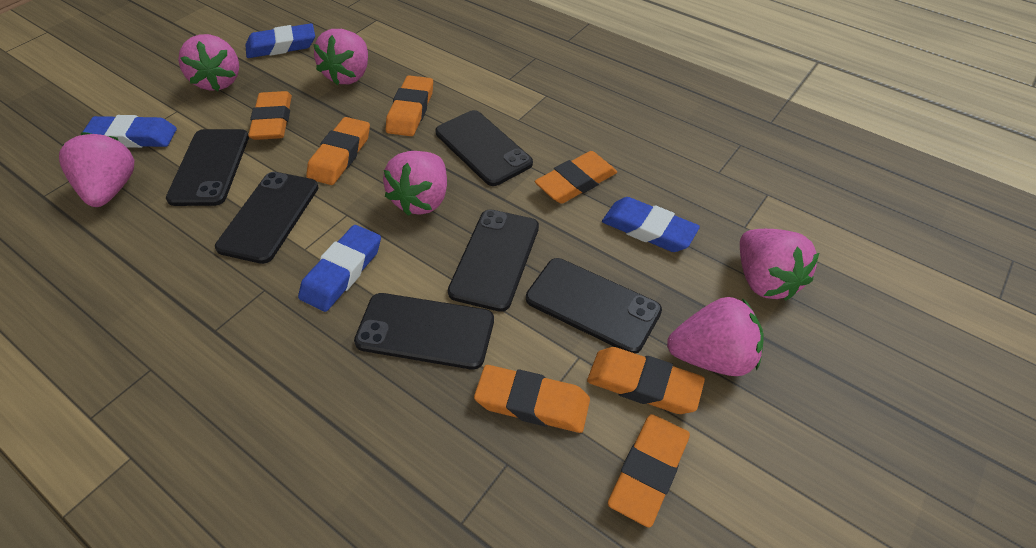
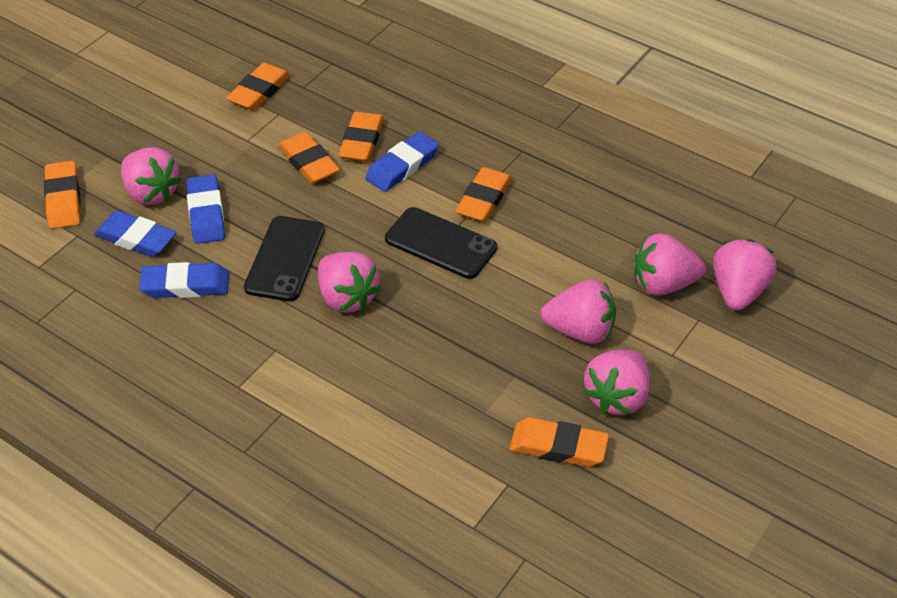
black phone: 6 -> 2
orange eraser: 7 -> 6

